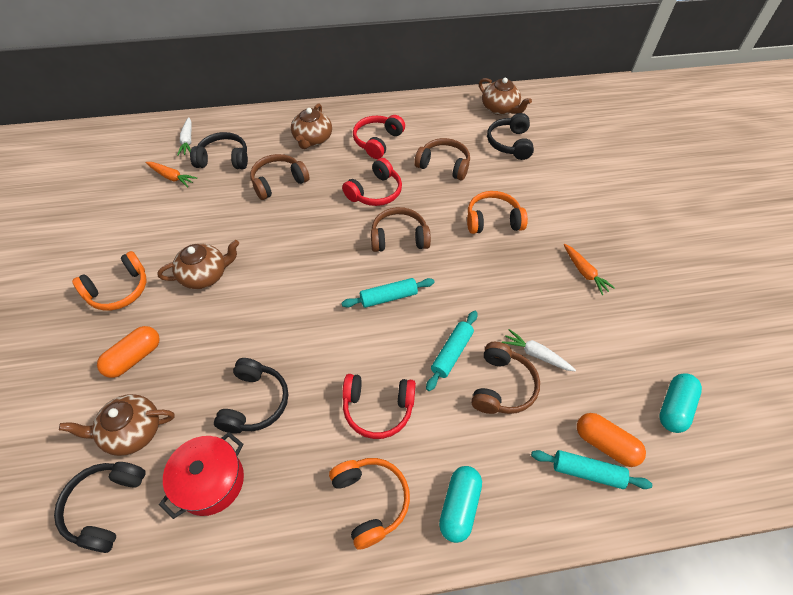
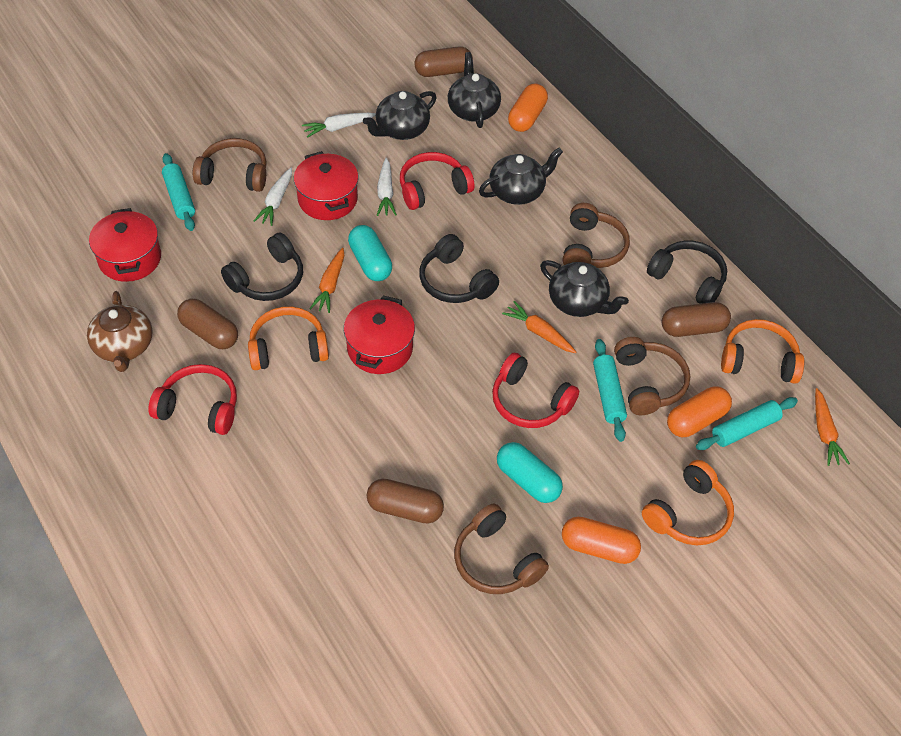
black headphones: 4 -> 3
black teapot: 0 -> 4
brown capsule: 0 -> 4
brown teapot: 4 -> 1
orange capsule: 2 -> 3
orange carrot: 2 -> 3
red pot: 1 -> 3
white carrot: 2 -> 3

